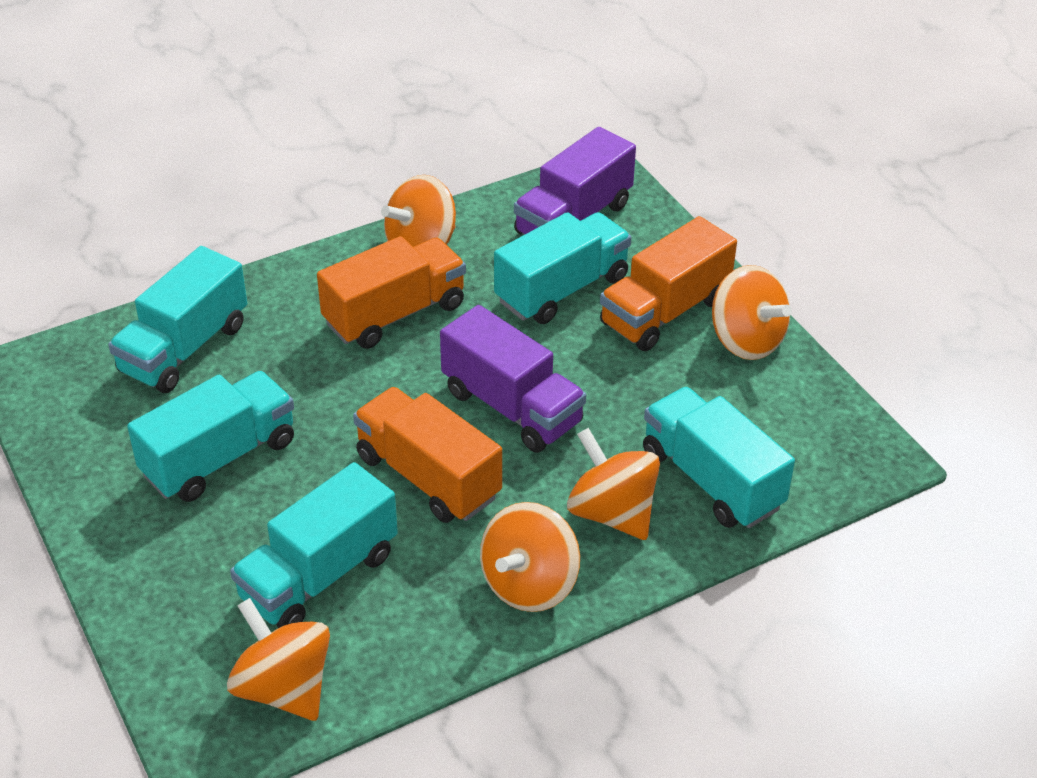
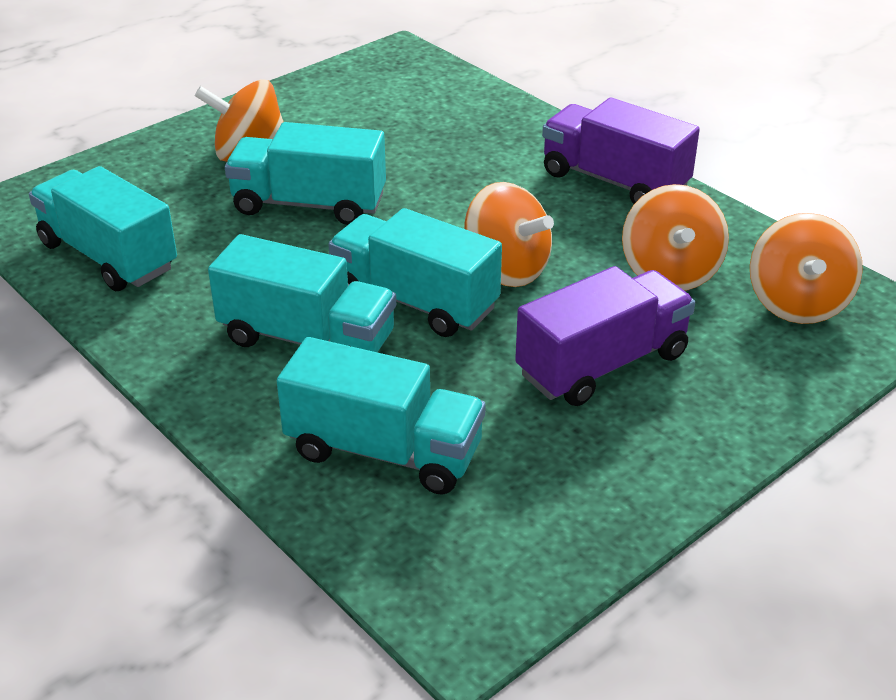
orange spinning top: 5 -> 4
orange truck: 3 -> 0

